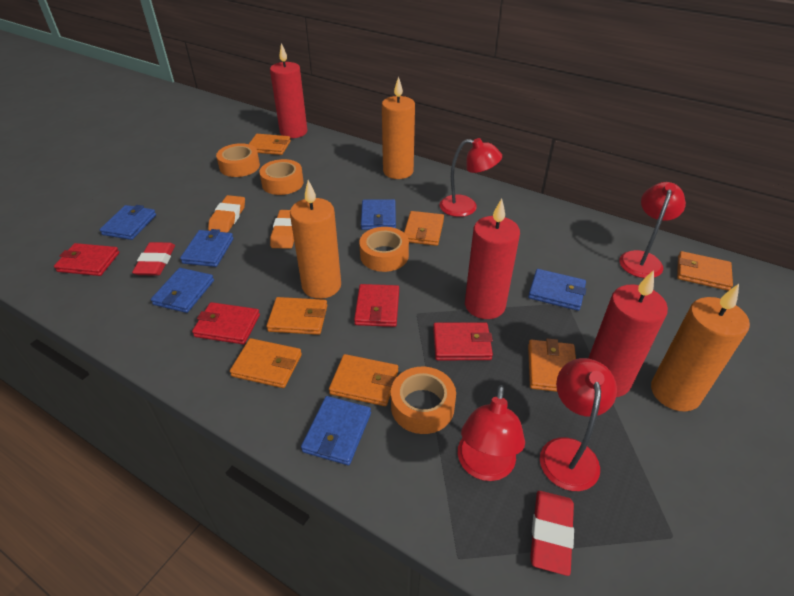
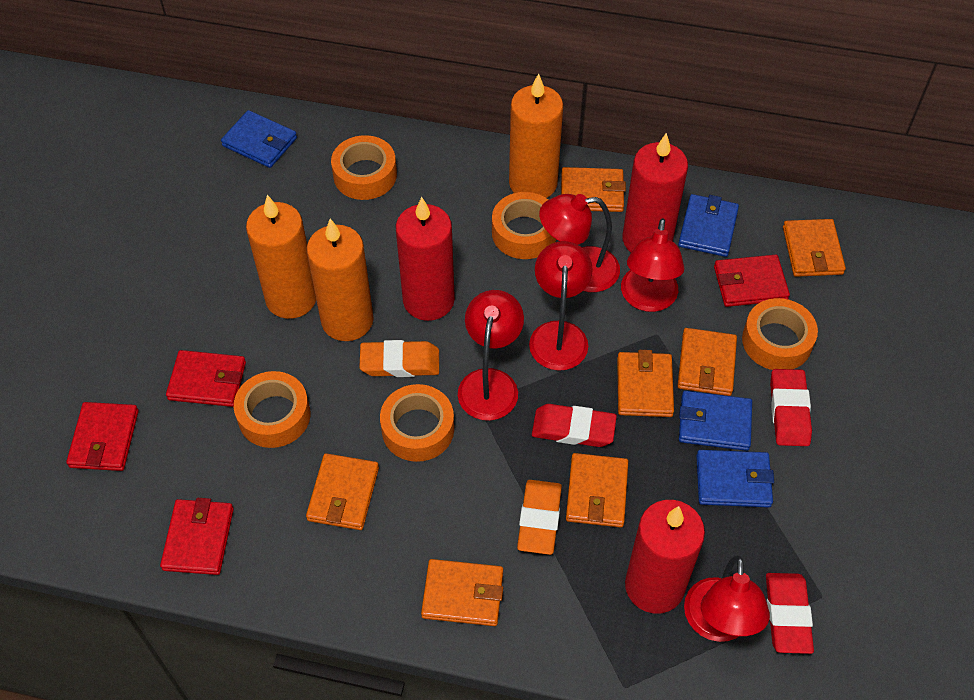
blue wallet: 6 -> 4
orange tape: 4 -> 5
red eraser: 2 -> 3
red lamp: 4 -> 5

